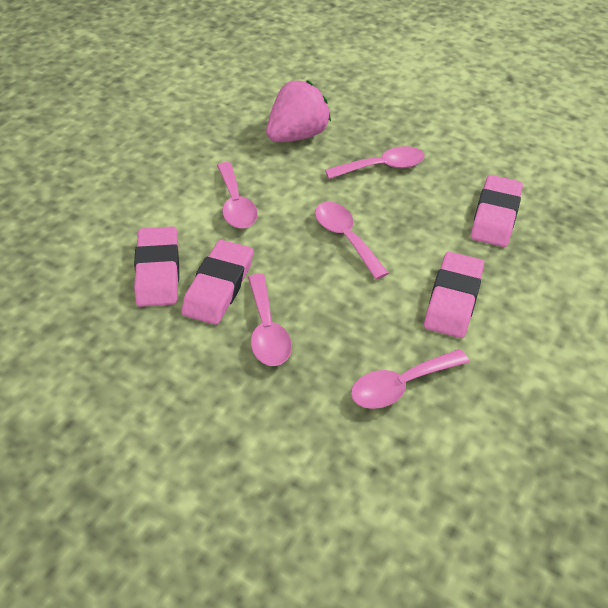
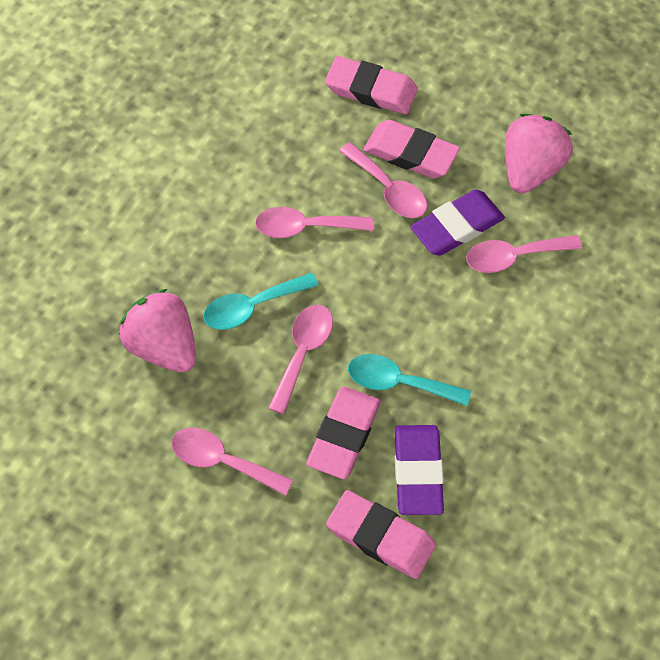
pink strawberry: 1 -> 2
purple eraser: 0 -> 2
turquoise spoon: 0 -> 2

